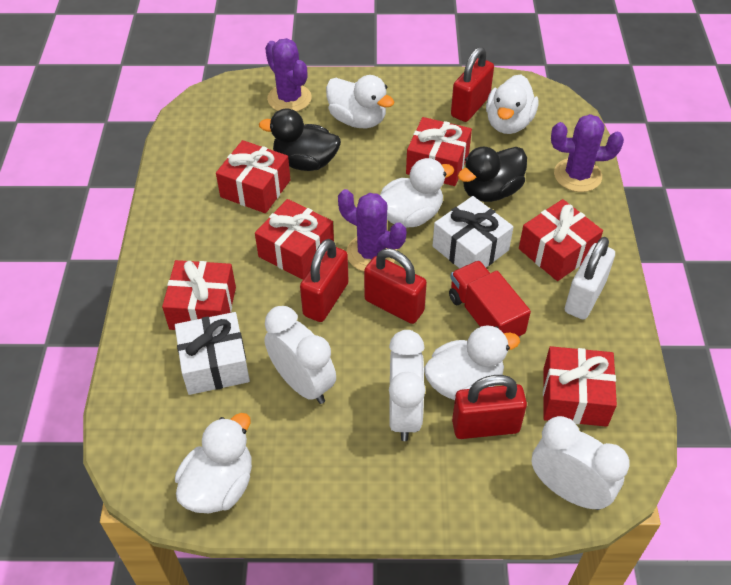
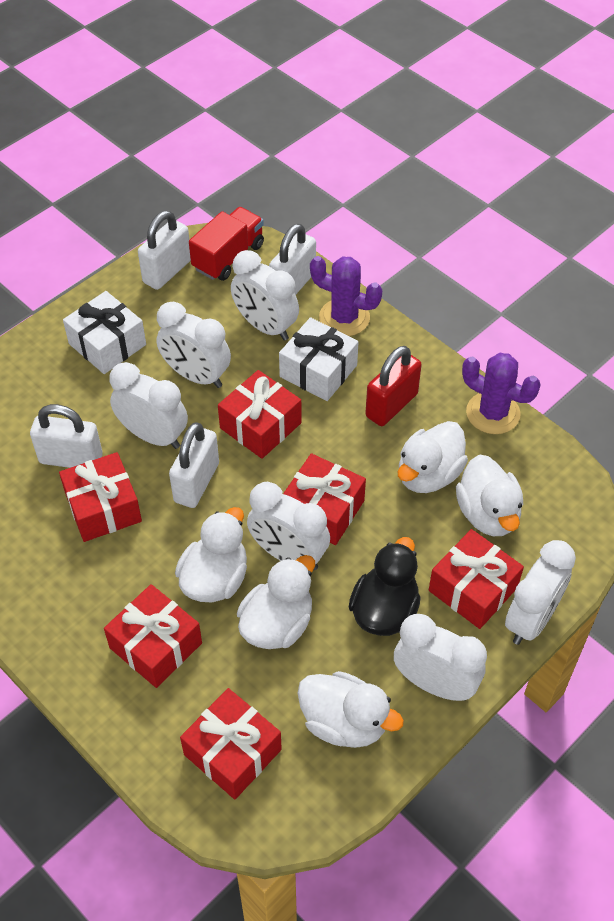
black duck: 2 -> 1
purple cactus: 3 -> 2
red padlock: 4 -> 1
white clock: 3 -> 6
white padlock: 1 -> 4

